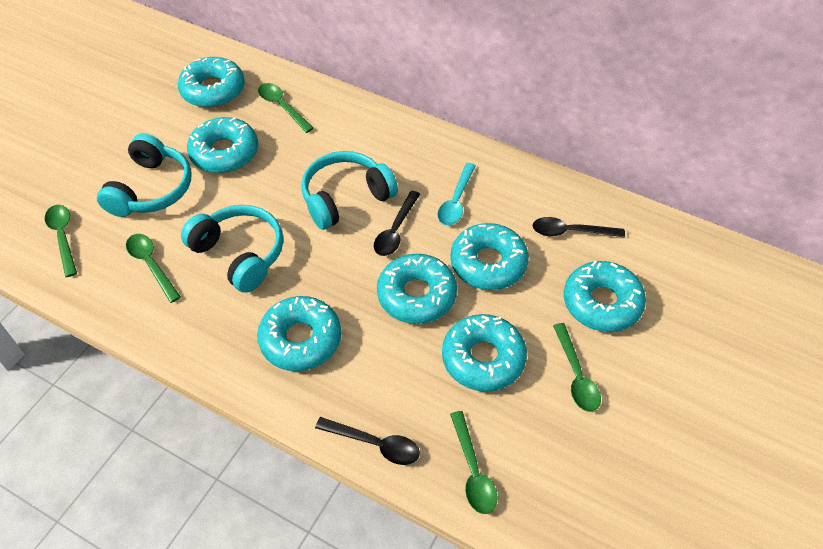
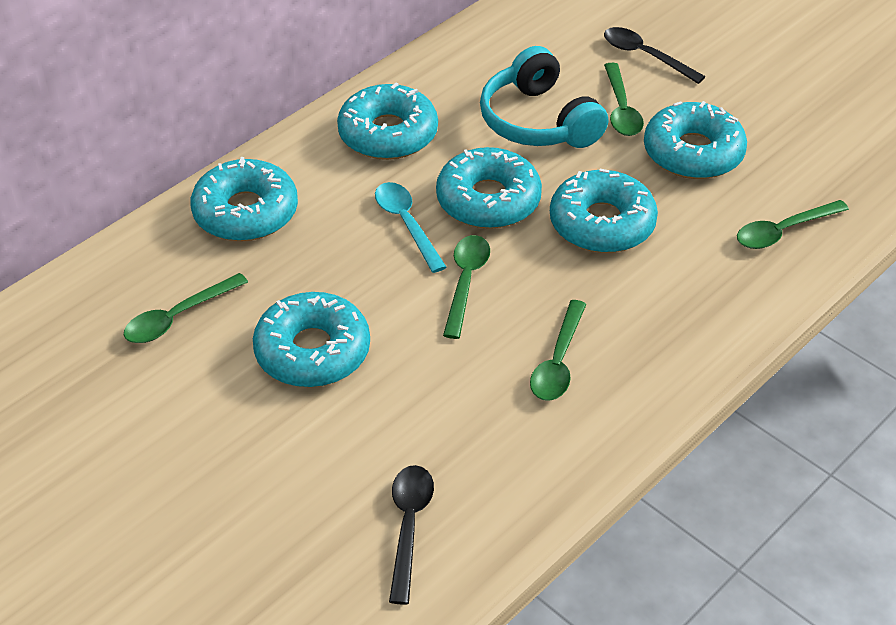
black spoon: 3 -> 2
turquoise donut: 7 -> 6
turquoise headphones: 3 -> 1

